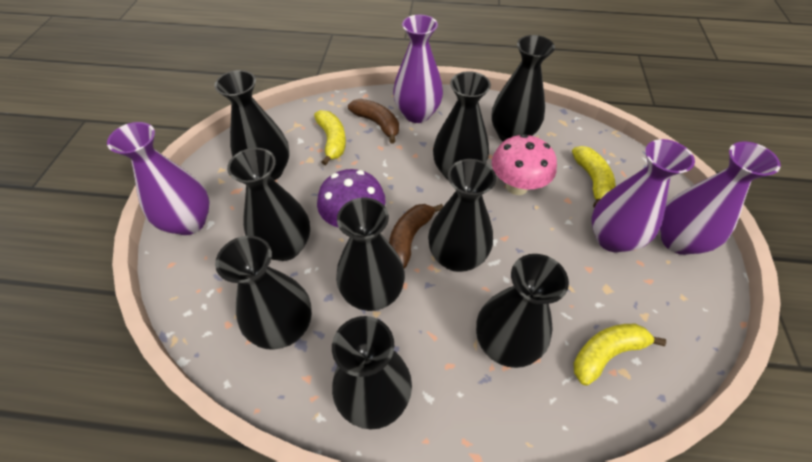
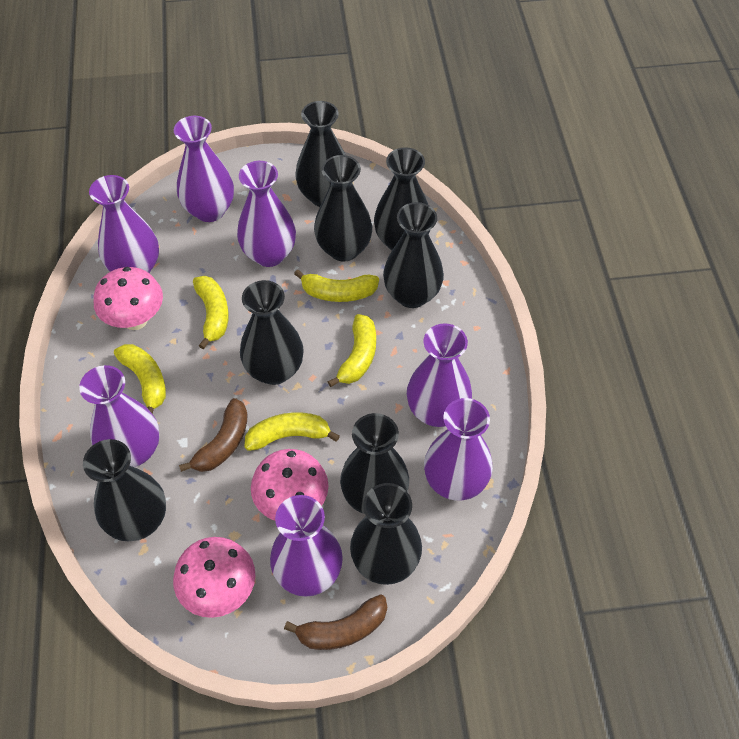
black vase: 9 -> 8
pink mushroom: 1 -> 3
purple mushroom: 1 -> 0
purple vase: 4 -> 7
yellow banana: 3 -> 5

